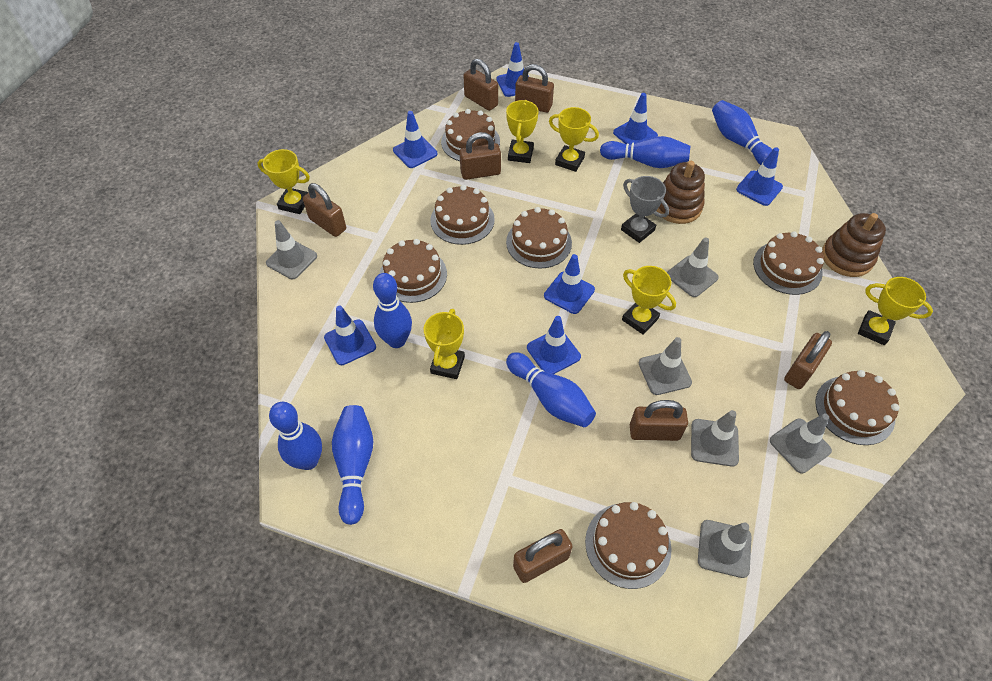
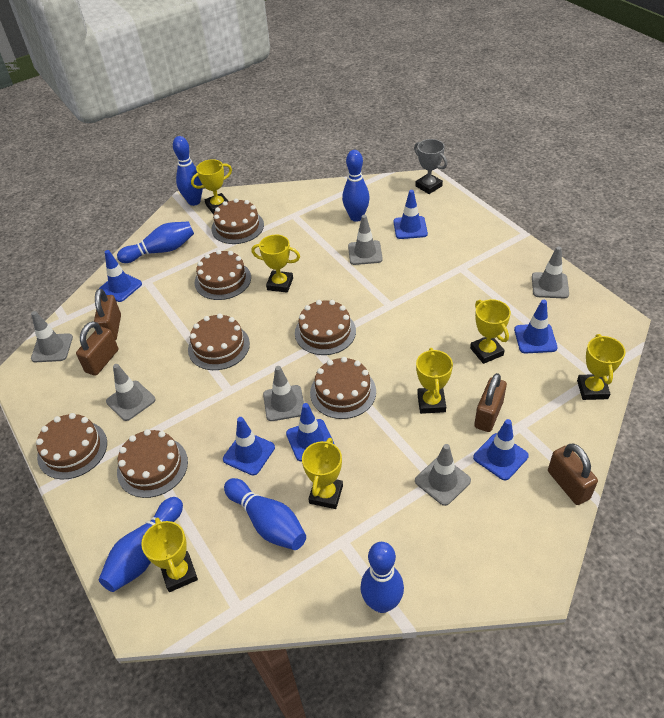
blue traffic cone: 7 -> 6
brown padlock: 7 -> 4
brown stacking toy: 2 -> 0
yellow trophy: 6 -> 7

